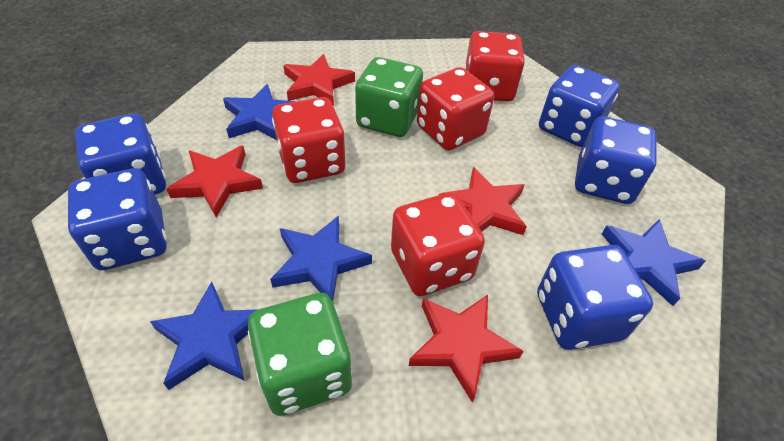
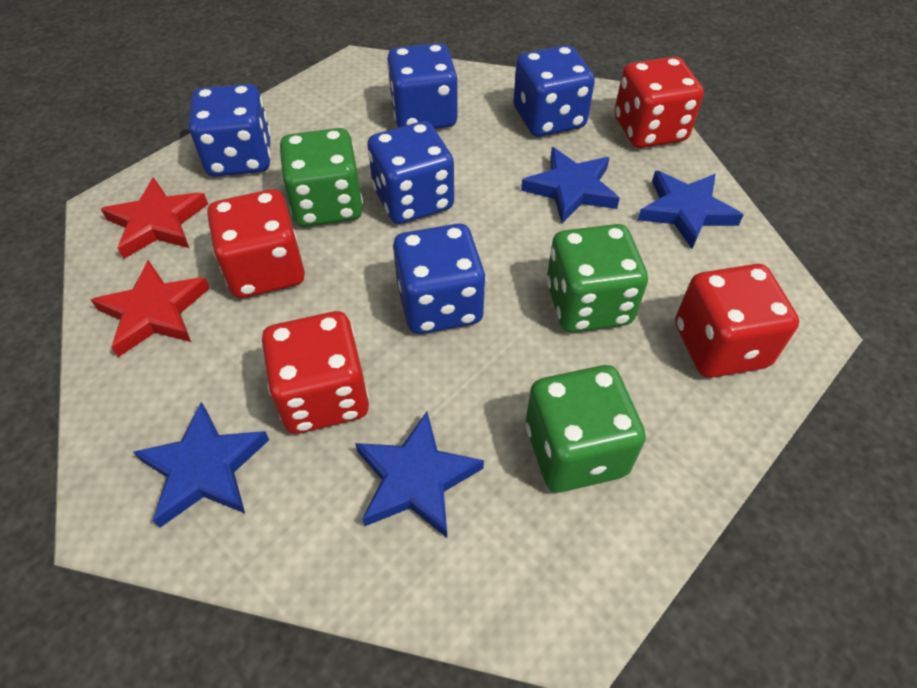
green dice: 2 -> 3
red star: 4 -> 2

